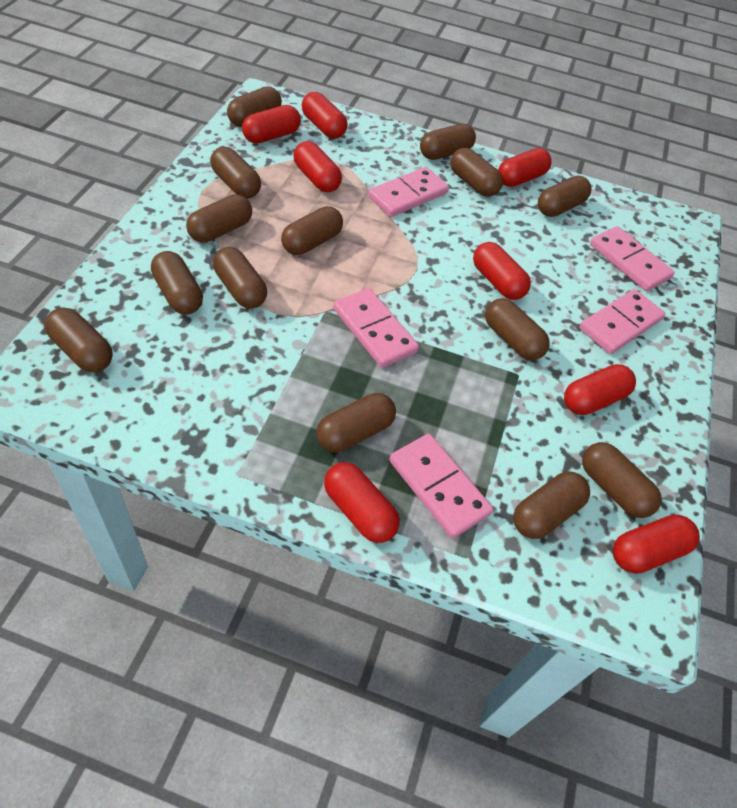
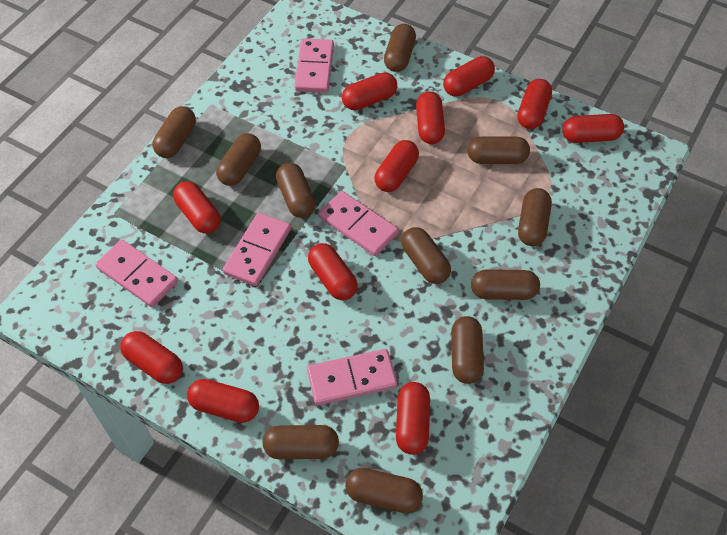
brown capsule: 14 -> 11
red capsule: 8 -> 11

